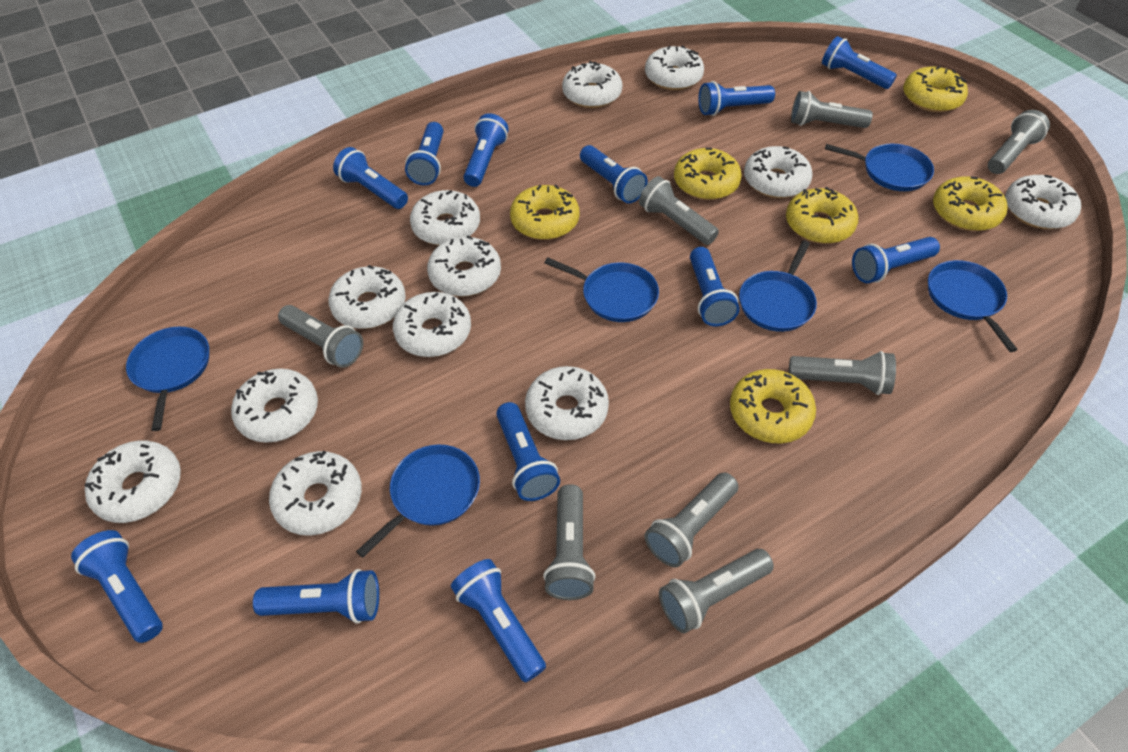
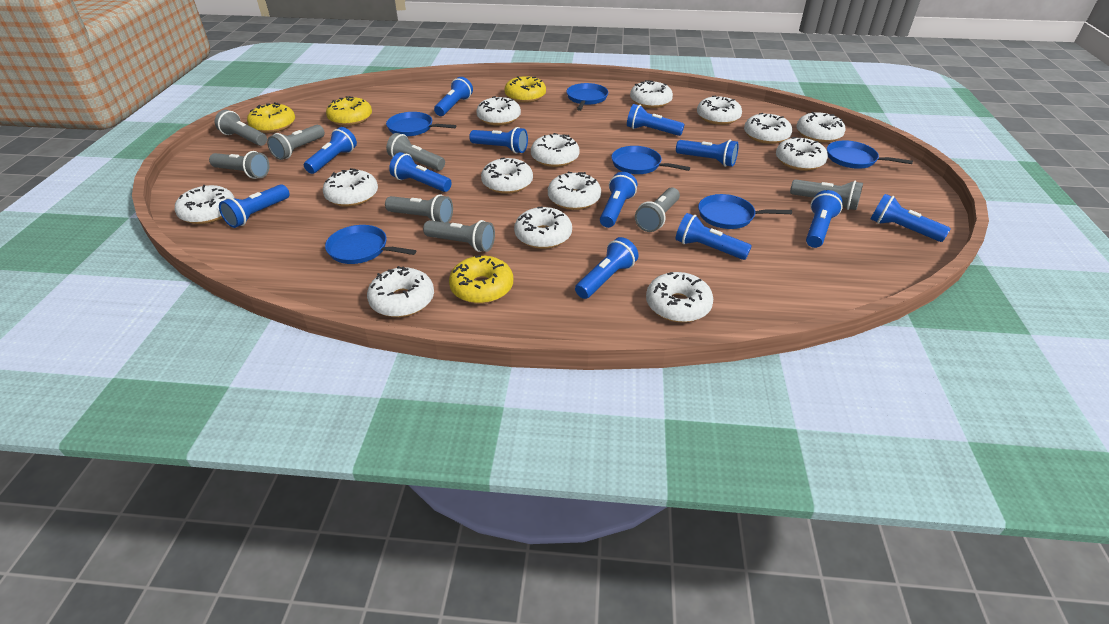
white donut: 12 -> 14
yellow donut: 6 -> 4

